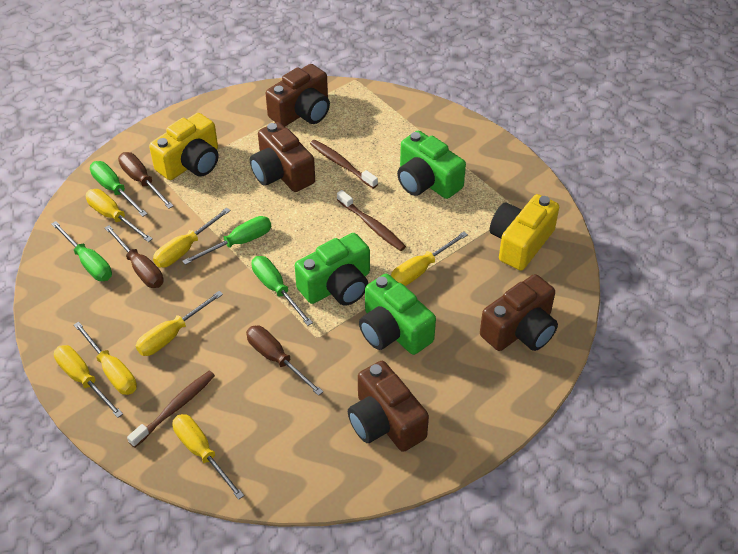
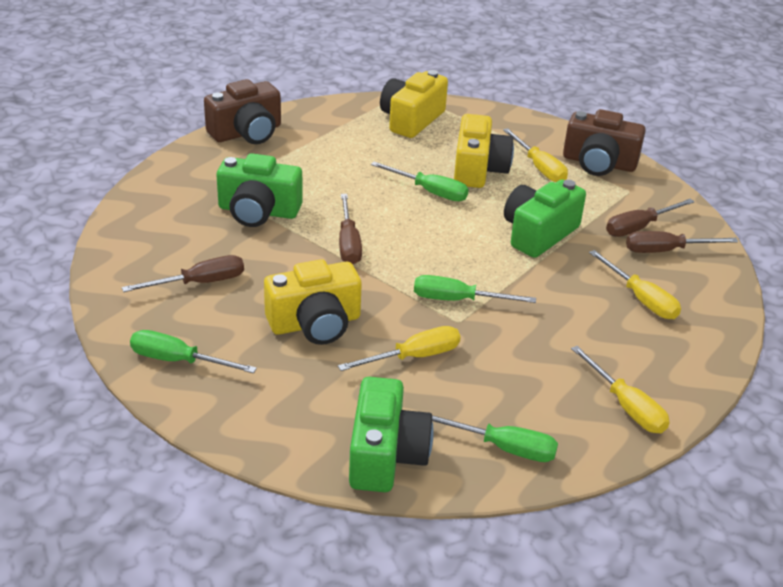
brown camera: 4 -> 2
brown screwdriver: 3 -> 4
brown toothbrush: 3 -> 0
yellow camera: 2 -> 3
yellow screwdriver: 7 -> 4

